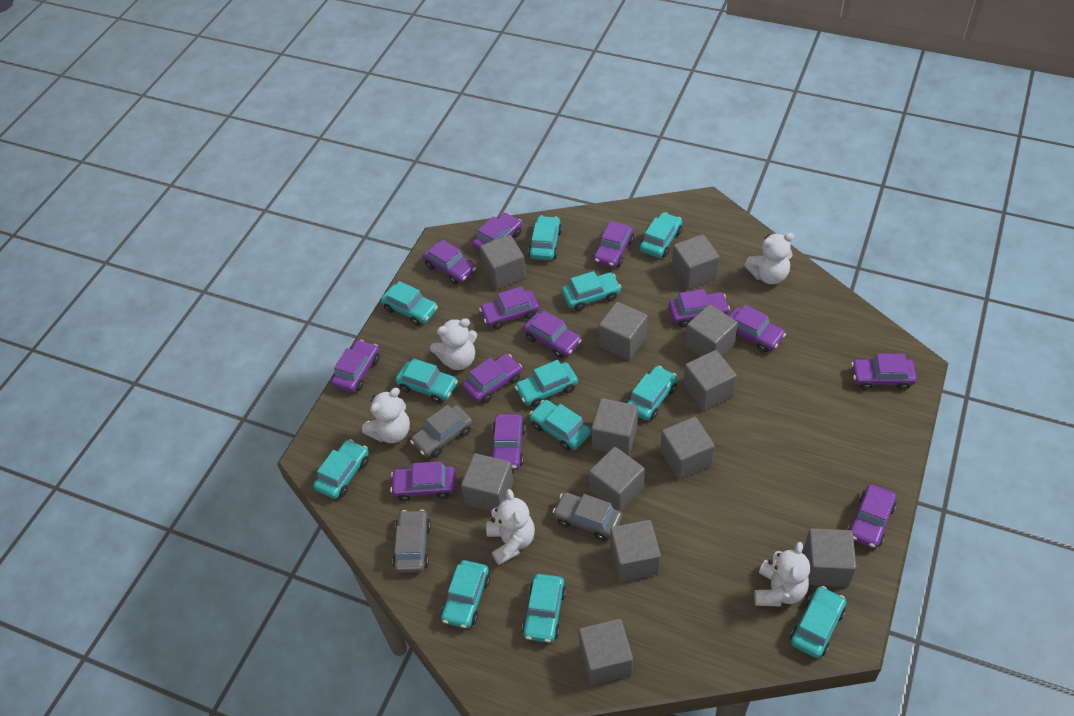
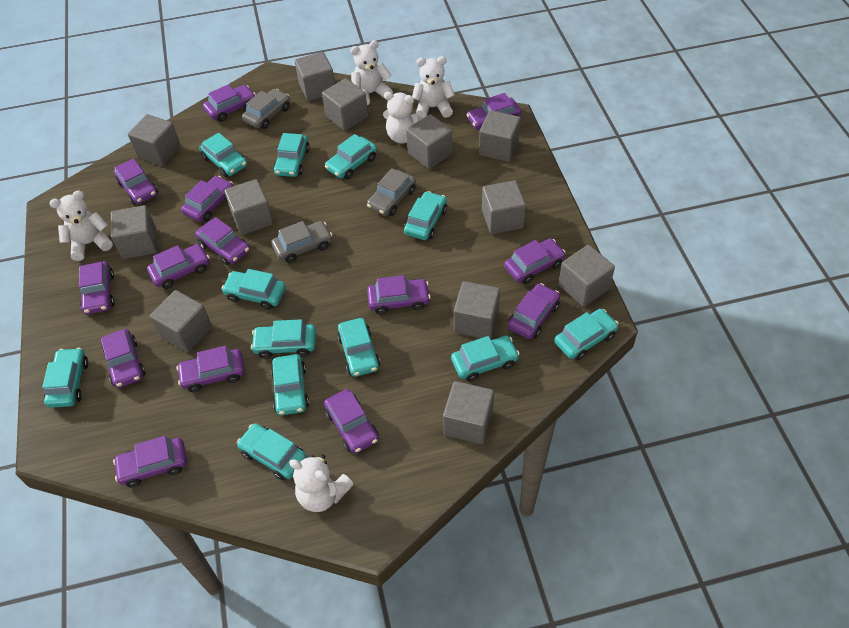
purple car: 13 -> 14

